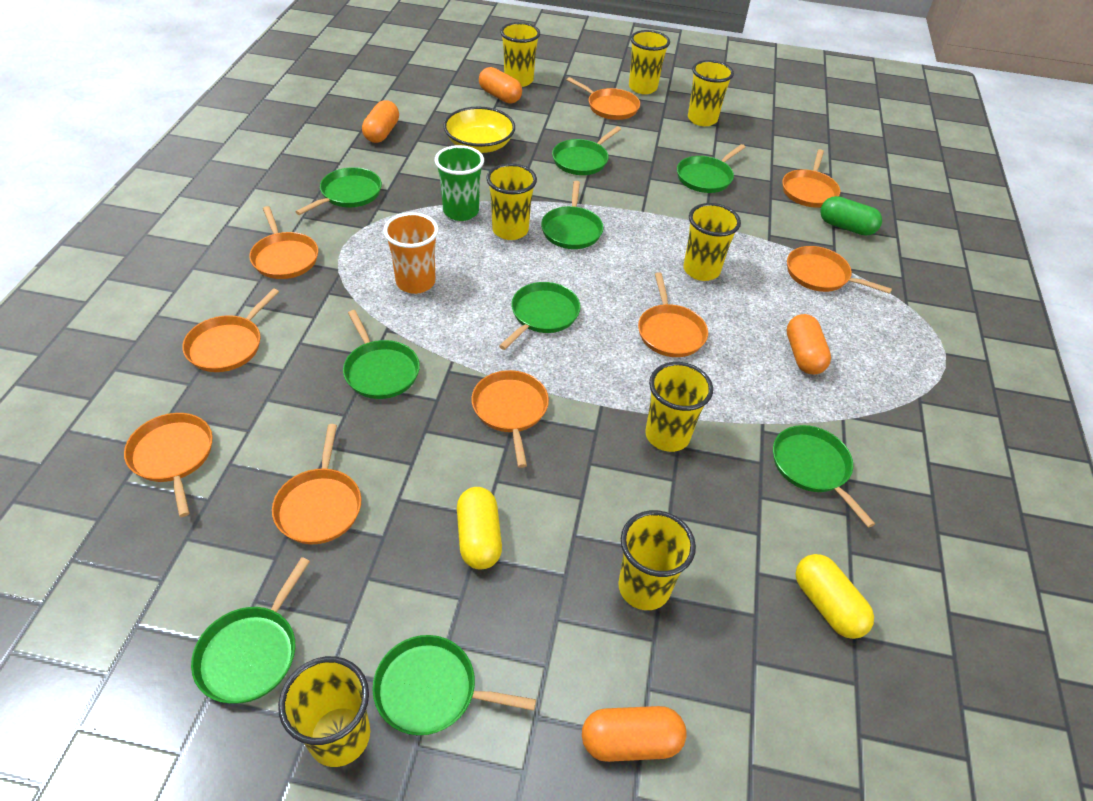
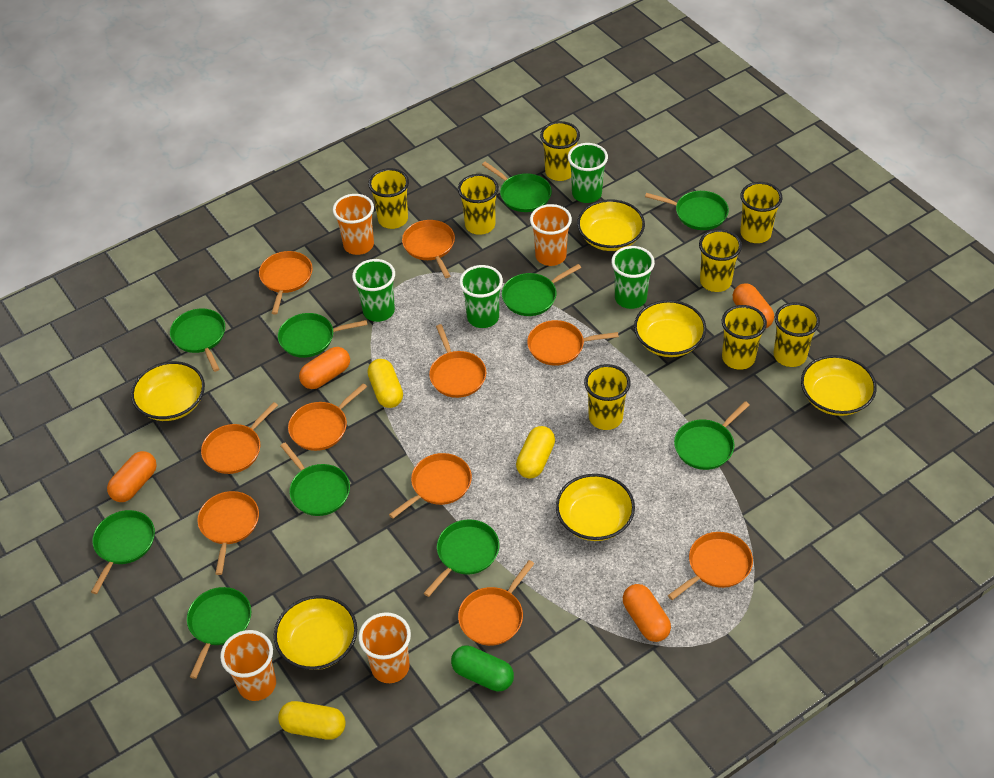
green cup: 1 -> 4
green pan: 9 -> 10
orange cup: 1 -> 4
orange pan: 9 -> 10
yellow bowl: 1 -> 6
yellow capsule: 2 -> 3

